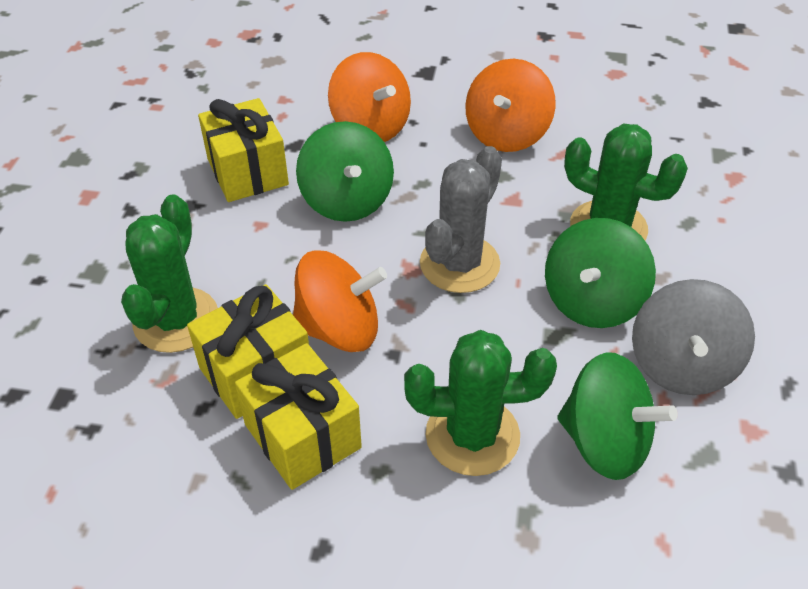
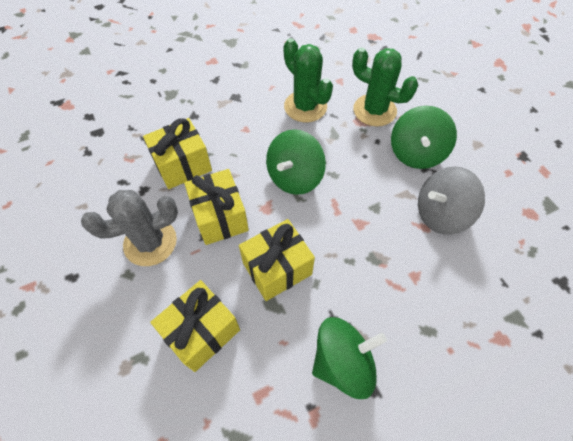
green cactus: 3 -> 2
orange spinning top: 3 -> 0
yellow gift: 3 -> 4

